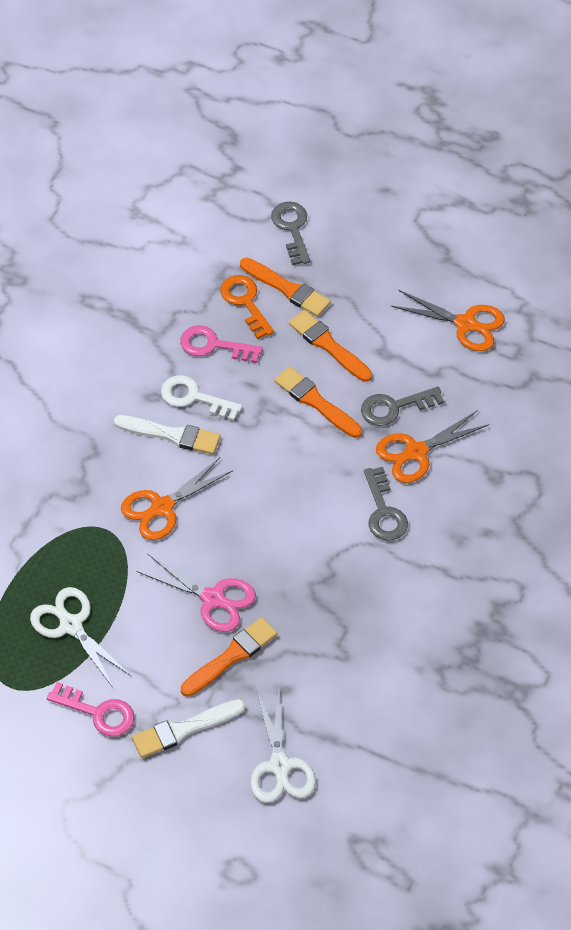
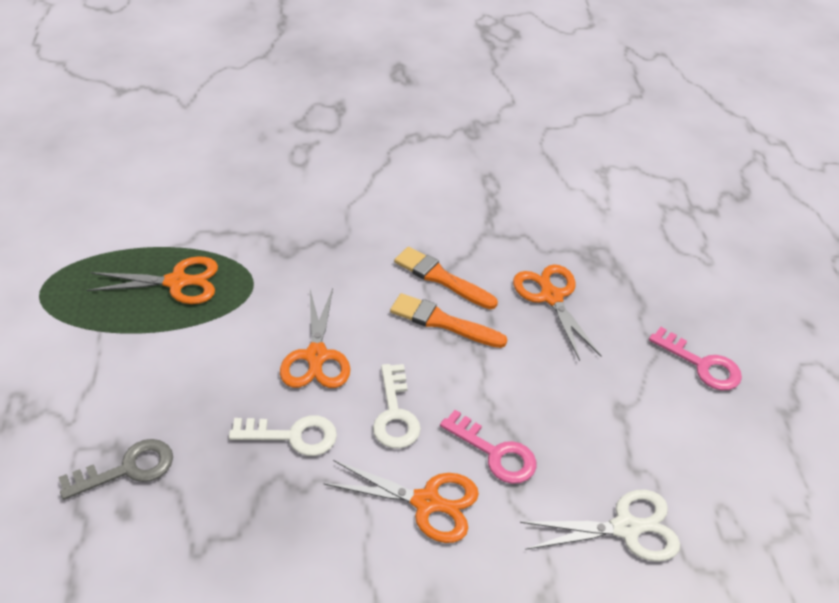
grey key: 3 -> 1
orange brush: 4 -> 2
orange key: 1 -> 0
orange scissors: 3 -> 4
pink scissors: 1 -> 0
white brush: 2 -> 0
white key: 1 -> 2
white scissors: 2 -> 1

